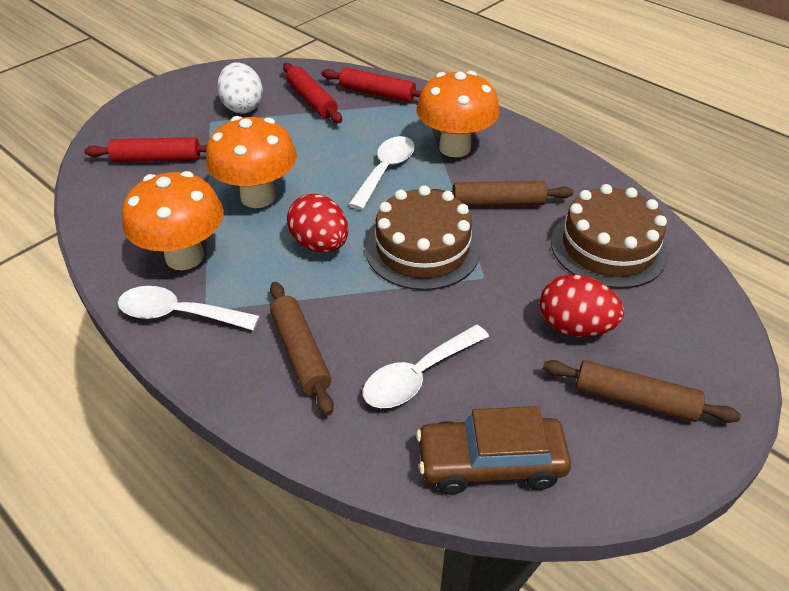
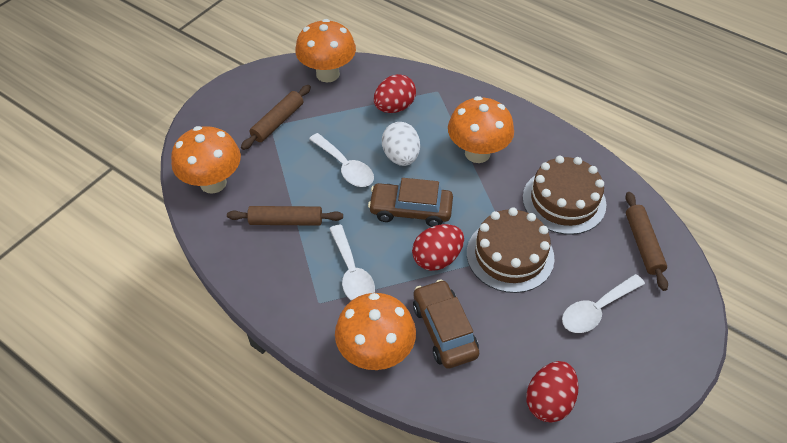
brown car: 1 -> 2
orange mushroom: 3 -> 4
red egg: 2 -> 3
red rolling pin: 3 -> 0

